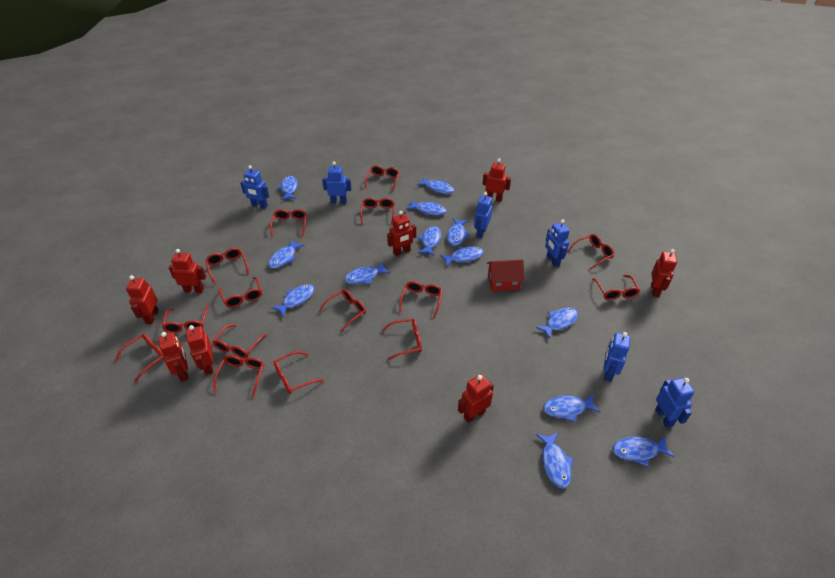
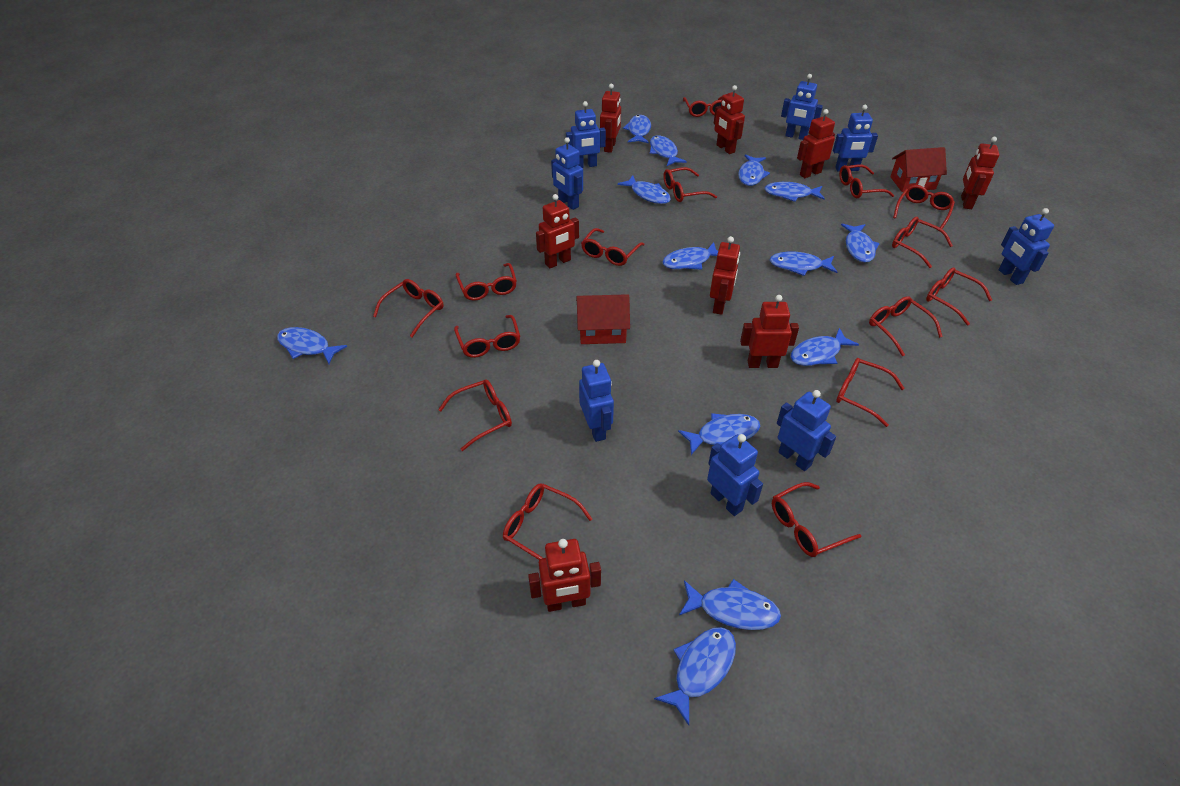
blue robot: 6 -> 8
red house: 1 -> 2

